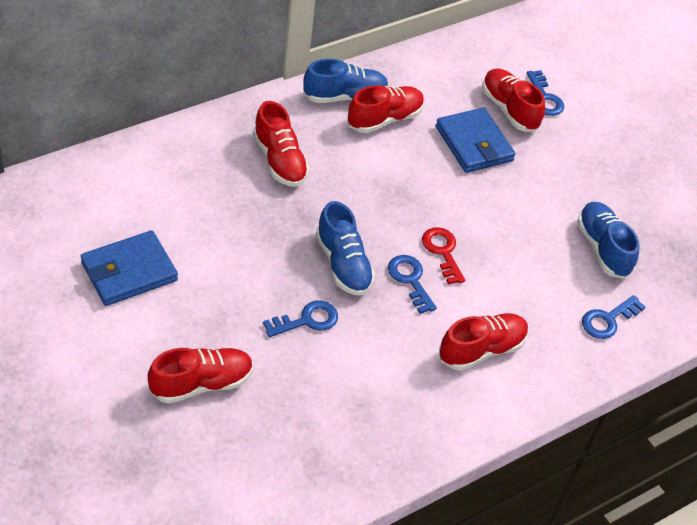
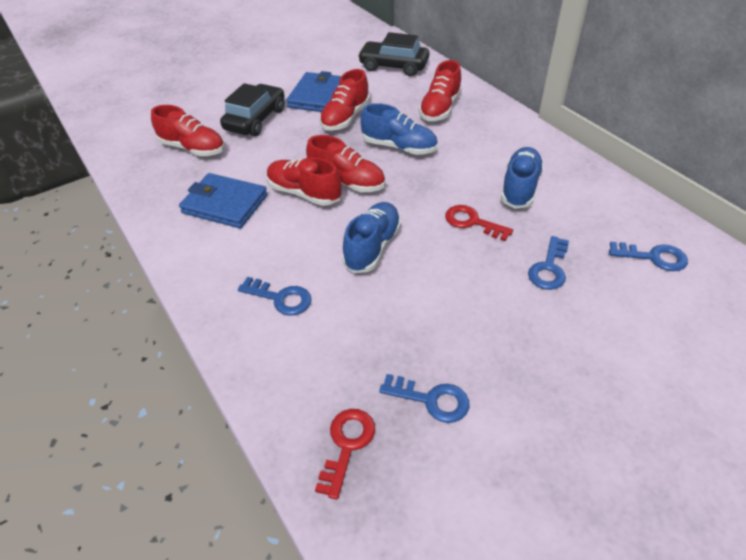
black car: 0 -> 2
red key: 1 -> 2

